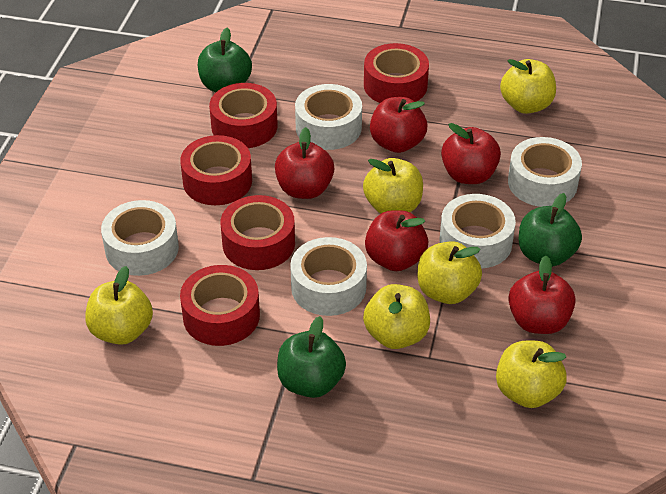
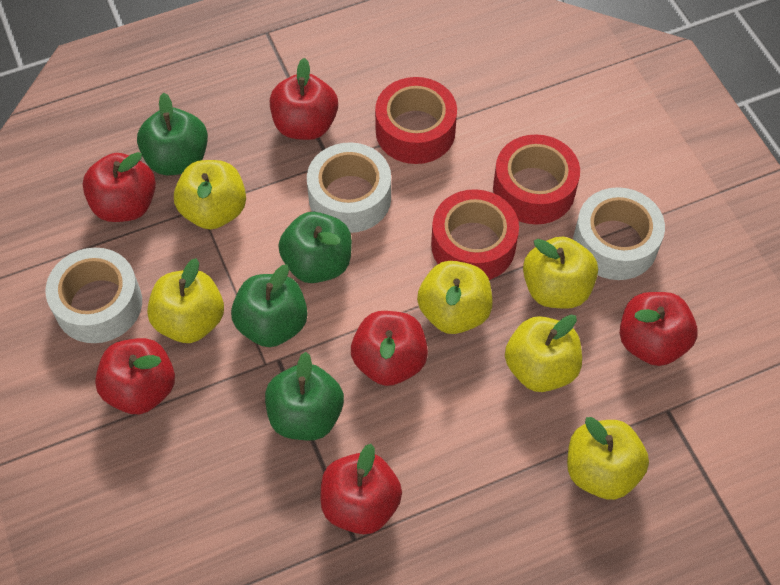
green apple: 3 -> 4
red apple: 5 -> 6
red tape: 5 -> 3
white tape: 5 -> 3

